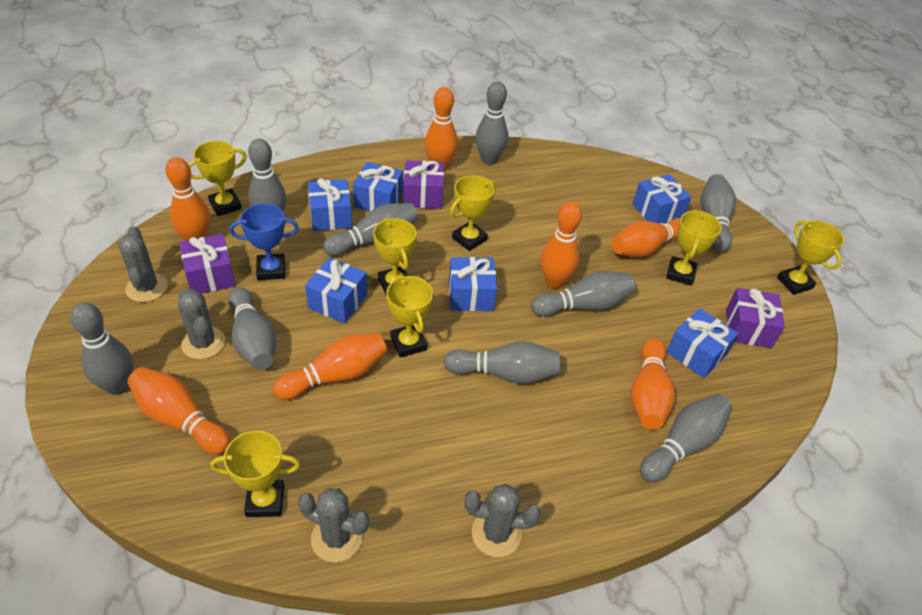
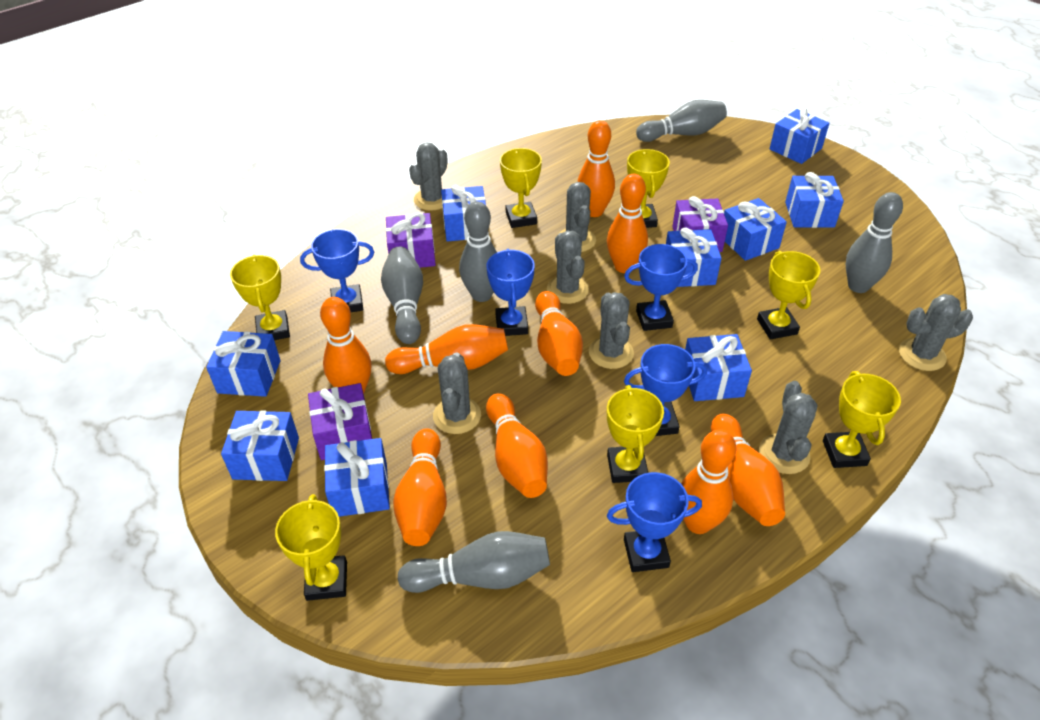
blue gift: 6 -> 9
blue trophy: 1 -> 5
grey bowling pin: 9 -> 5
grey cactus: 4 -> 7
orange bowling pin: 7 -> 9

